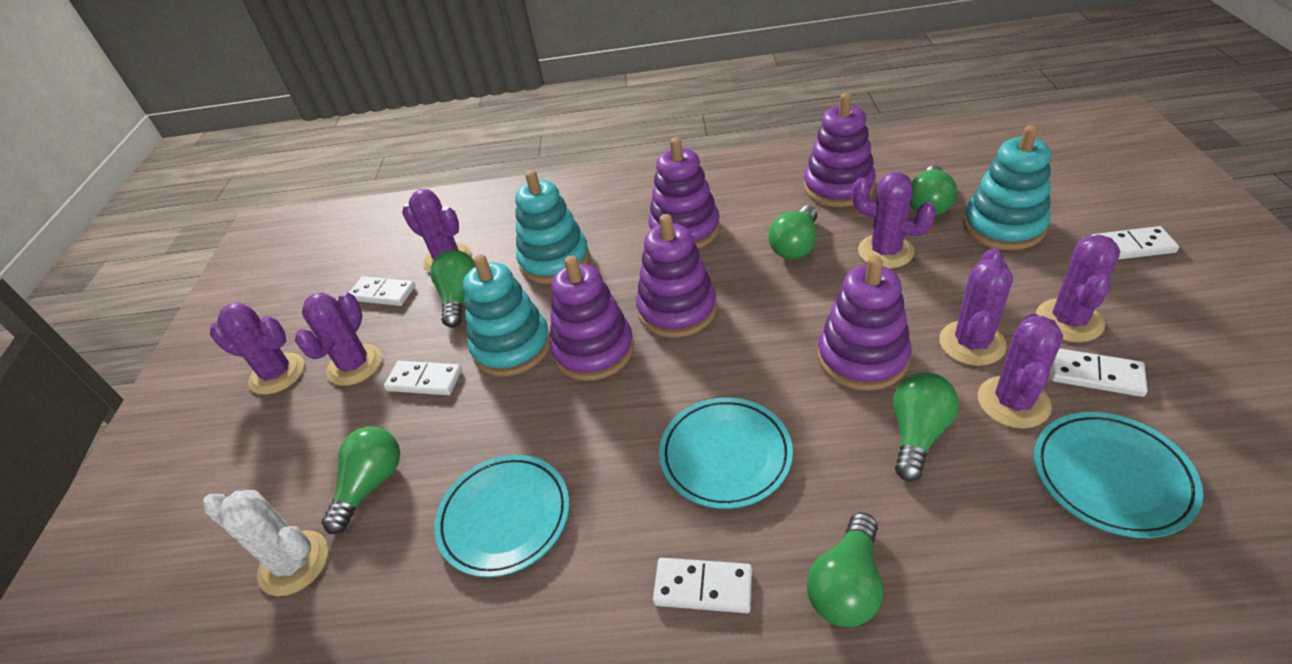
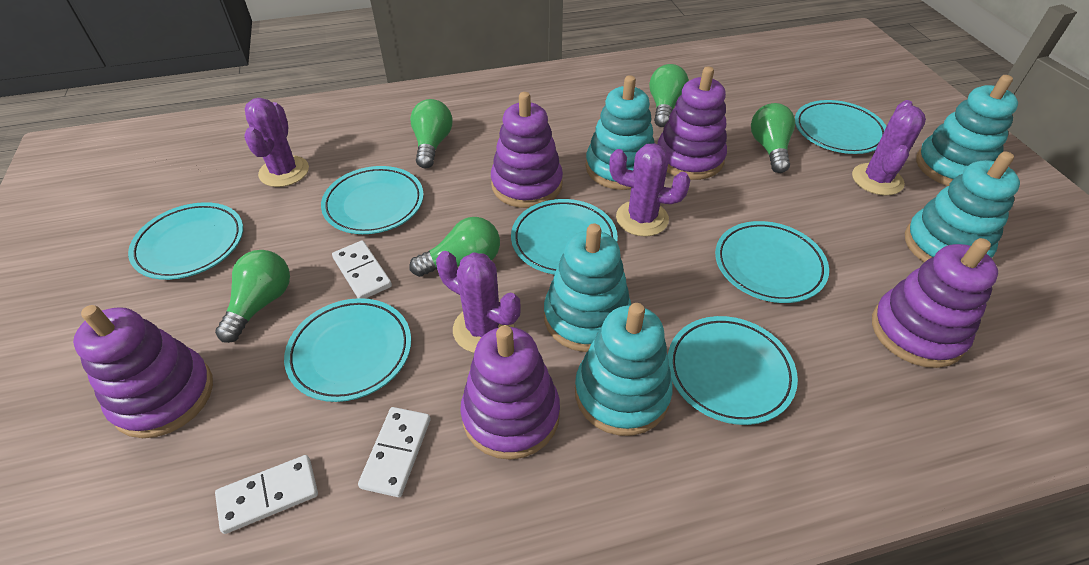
green light bulb: 6 -> 5
purple cactus: 7 -> 4
turquoise plate: 3 -> 7
turquoise stacking toy: 3 -> 5
white cactus: 1 -> 0
white domino: 5 -> 3

